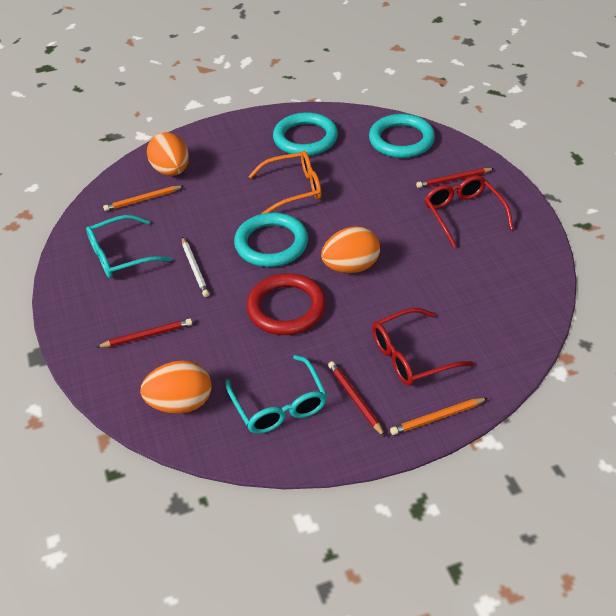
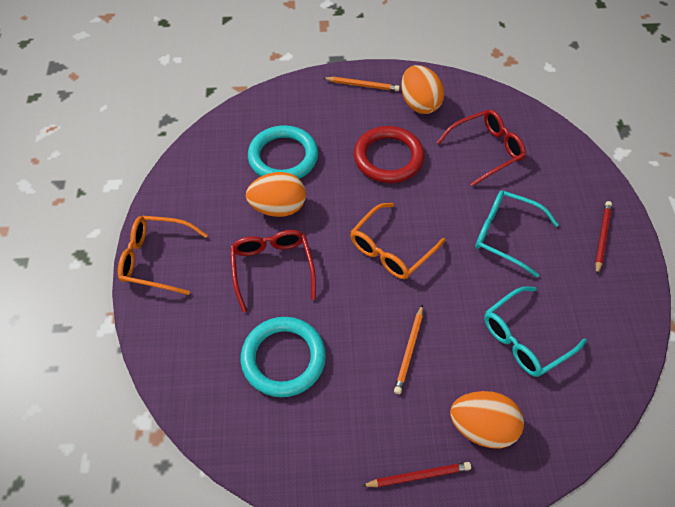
orange glasses: 1 -> 2
red pencil: 3 -> 2
turquoise ring: 3 -> 2
white pencil: 1 -> 0

